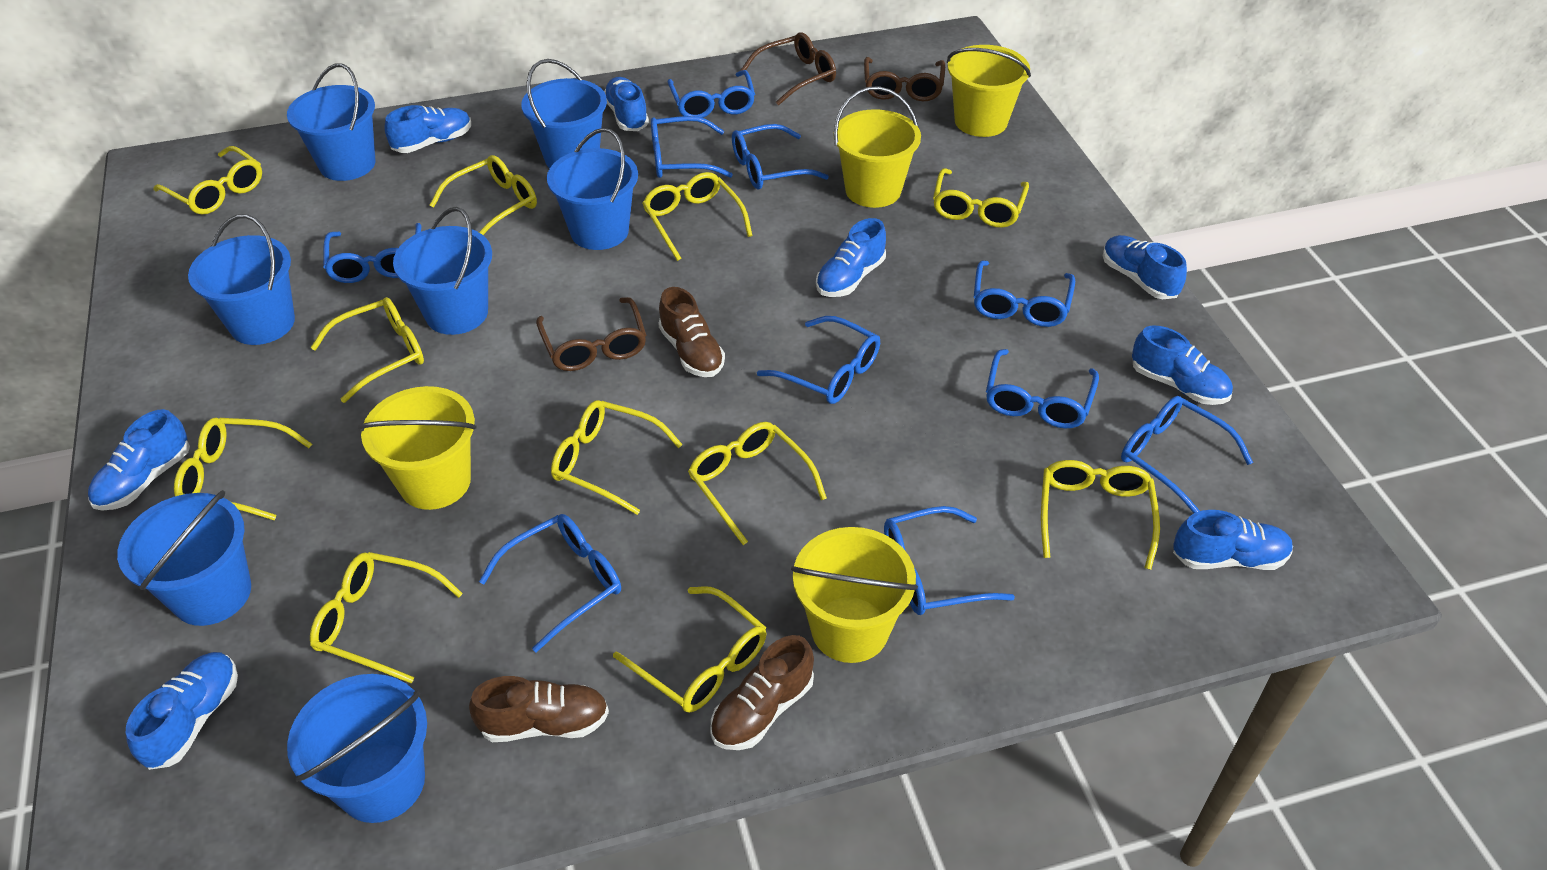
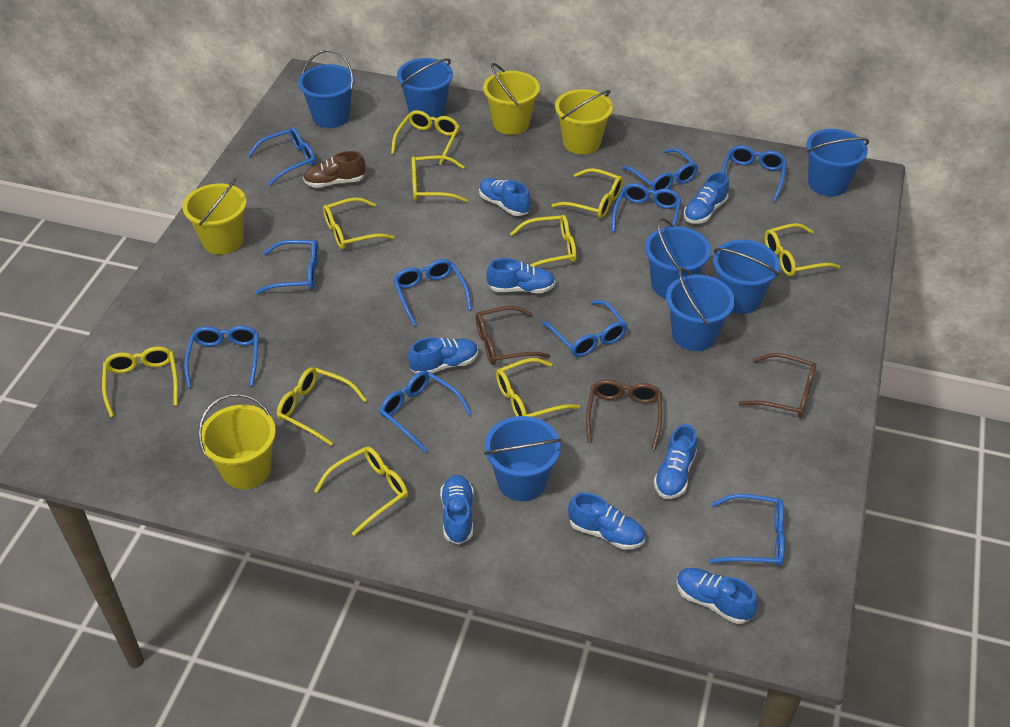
brown shoe: 3 -> 1
yellow glasses: 11 -> 10

